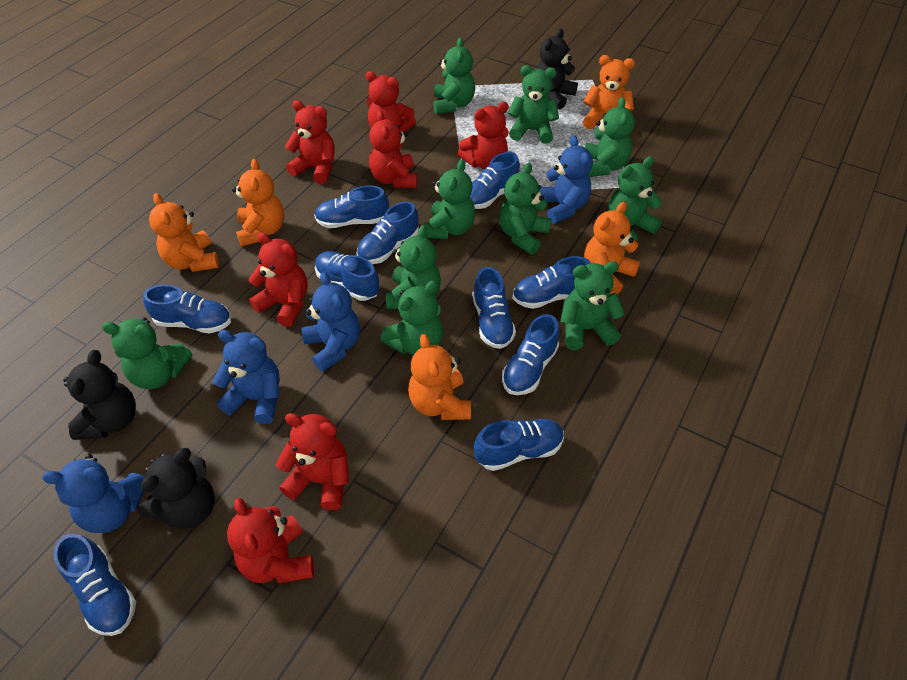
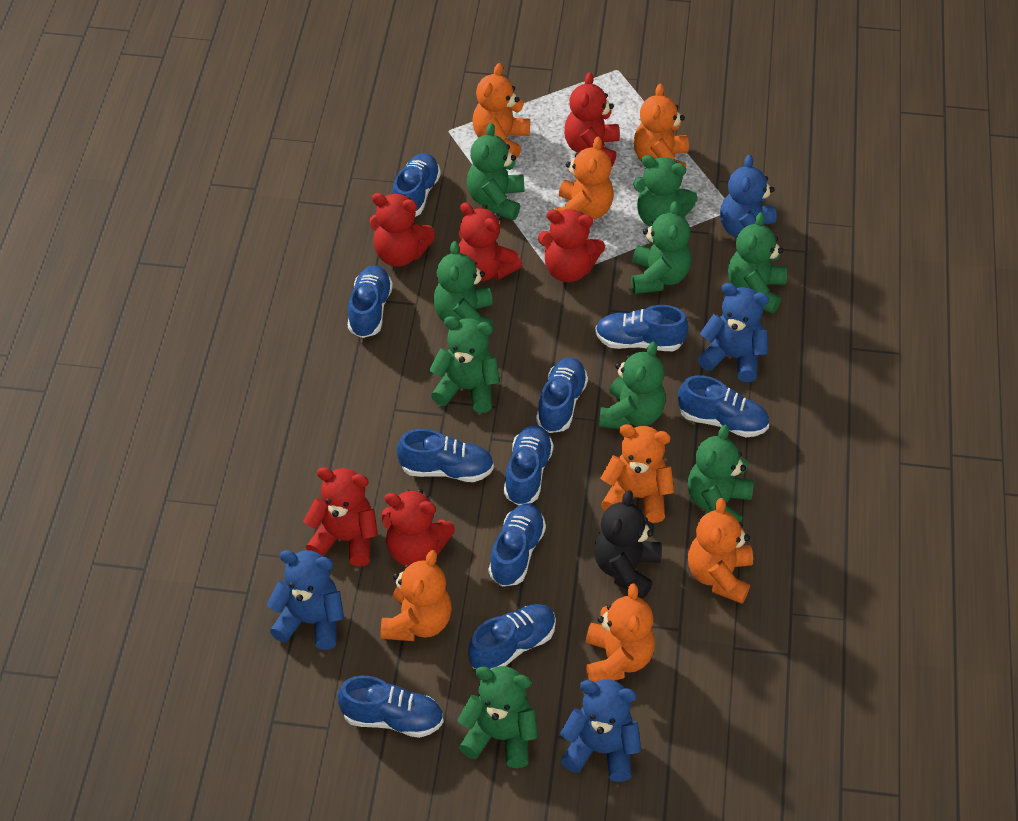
black teddy bear: 3 -> 1
green teddy bear: 10 -> 9
orange teddy bear: 5 -> 7
red teddy bear: 7 -> 6

